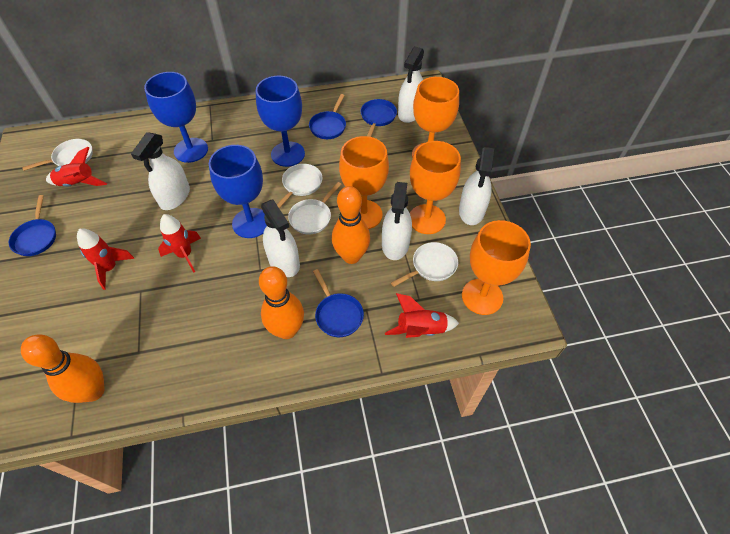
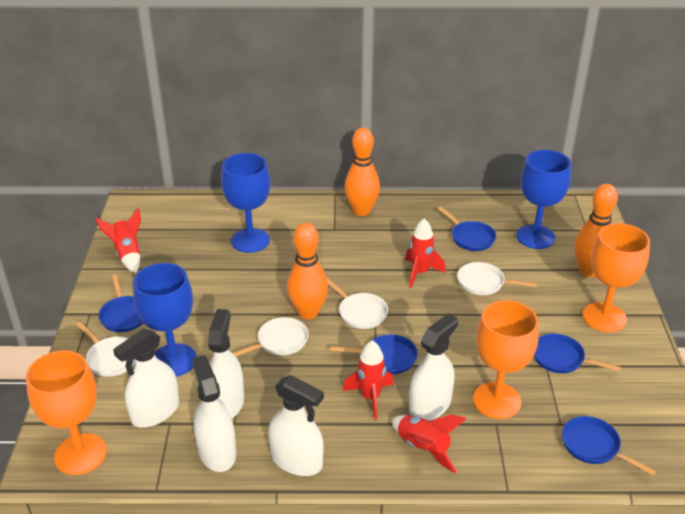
blue pan: 4 -> 5
orange goblet: 4 -> 3

